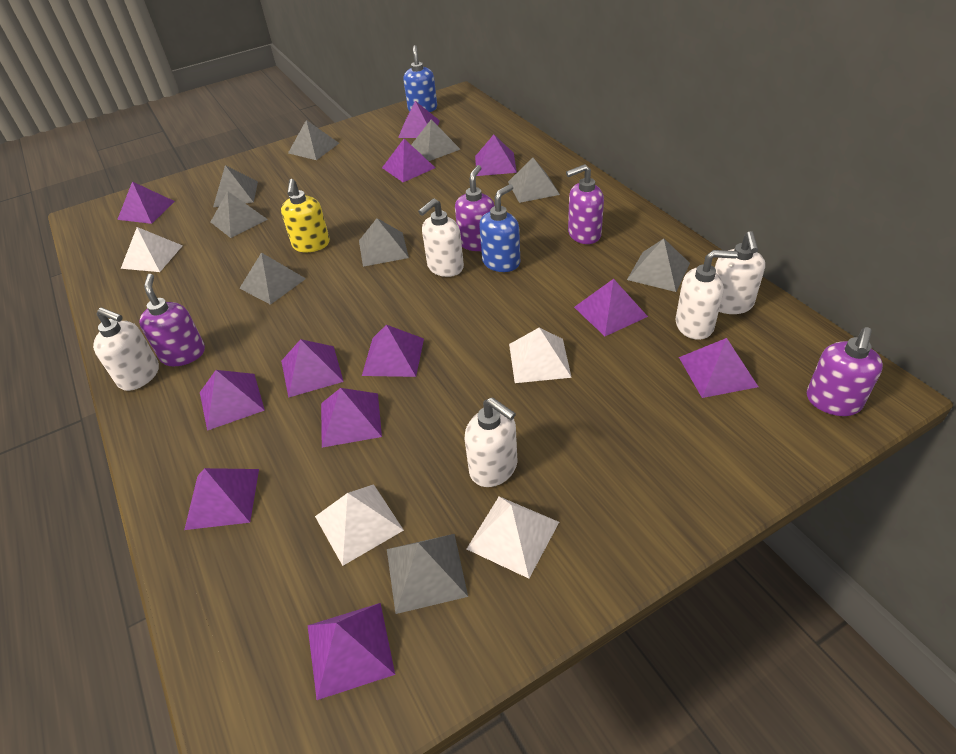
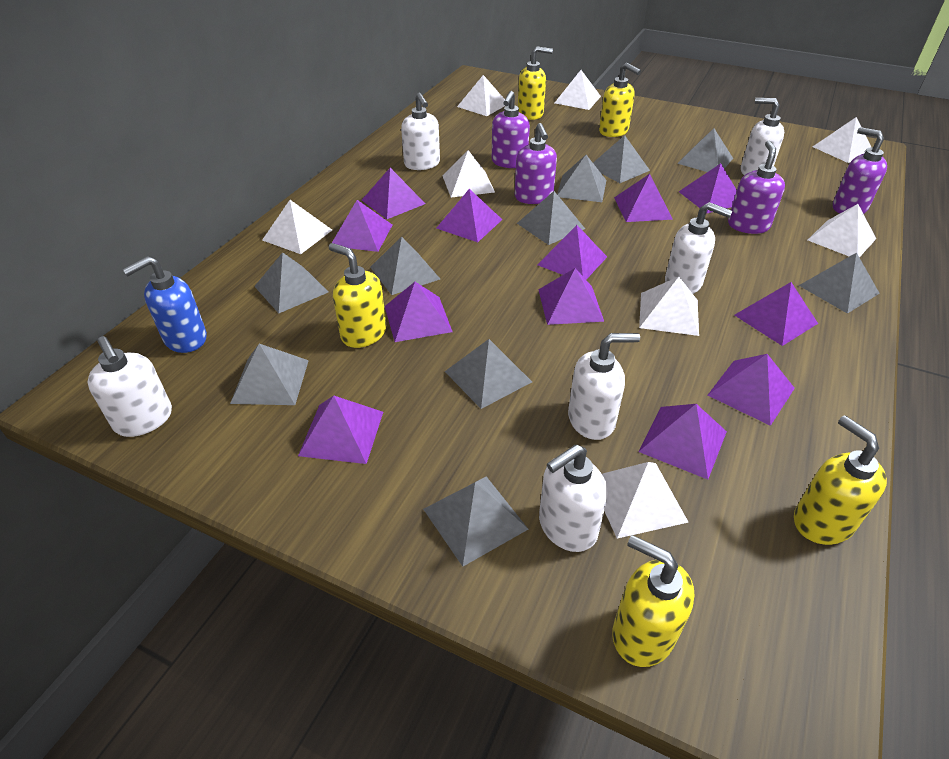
blue soap dispenser: 2 -> 1
grey pyramid: 9 -> 10
white pyramid: 4 -> 8
white soap dispenser: 5 -> 6
yellow soap dispenser: 1 -> 5

